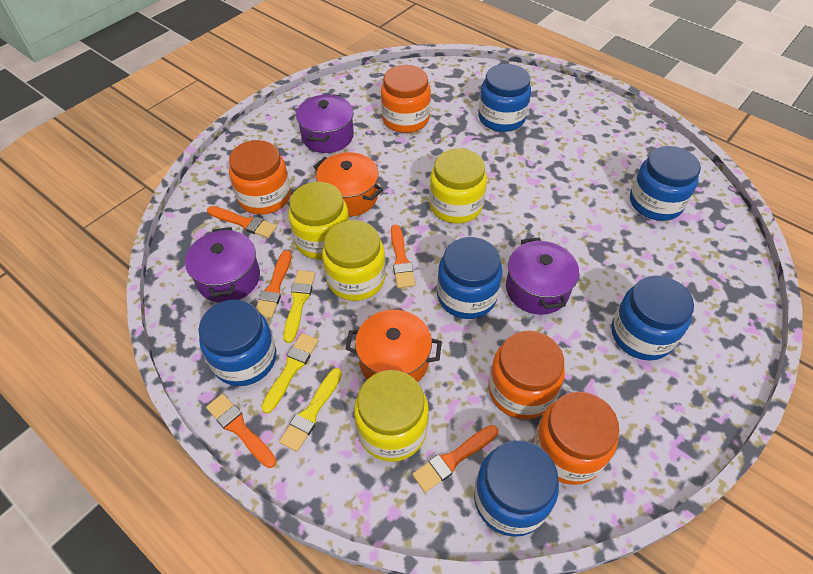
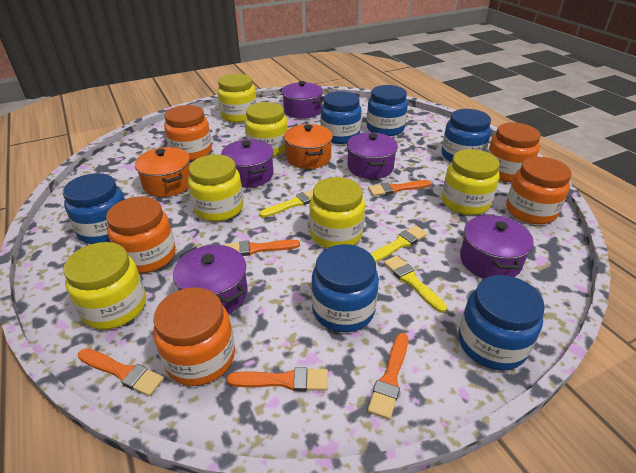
orange jar: 4 -> 5
purple pot: 3 -> 5
yellow jar: 4 -> 6

